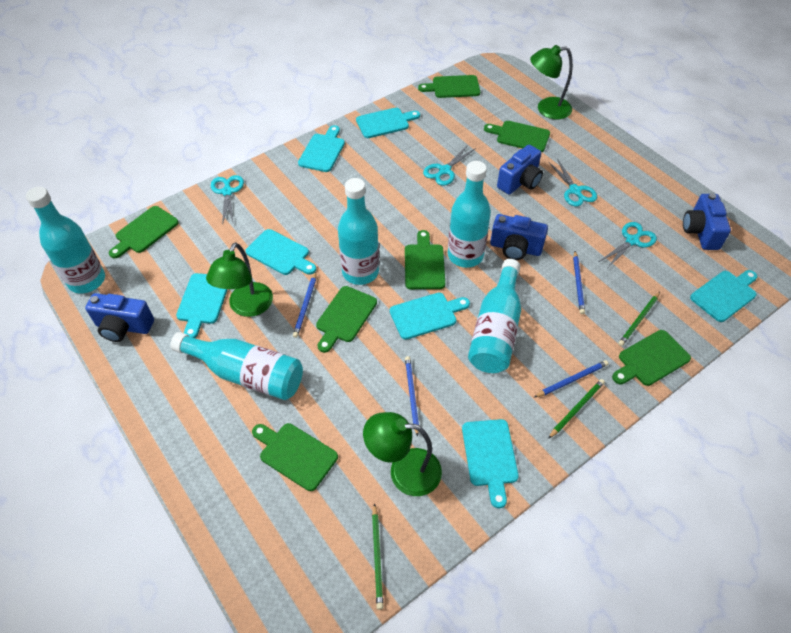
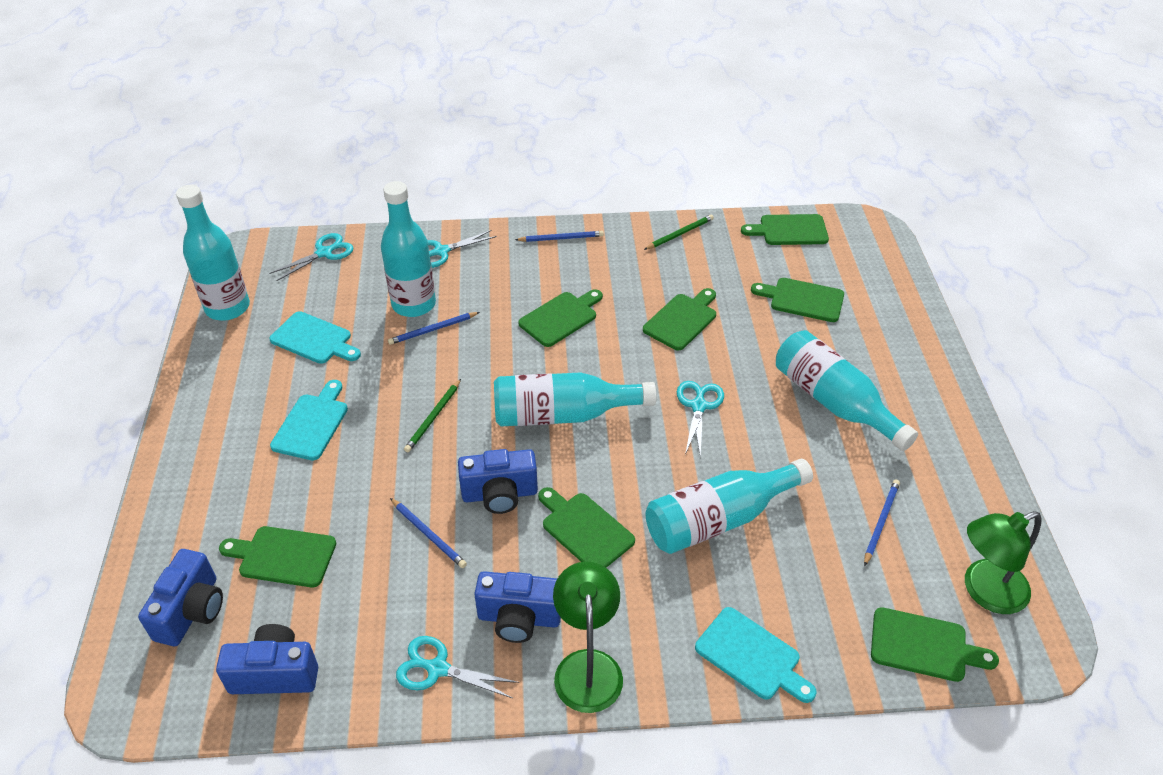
green lamp: 3 -> 2
green pencil: 3 -> 2
turquoise cutting board: 7 -> 3

